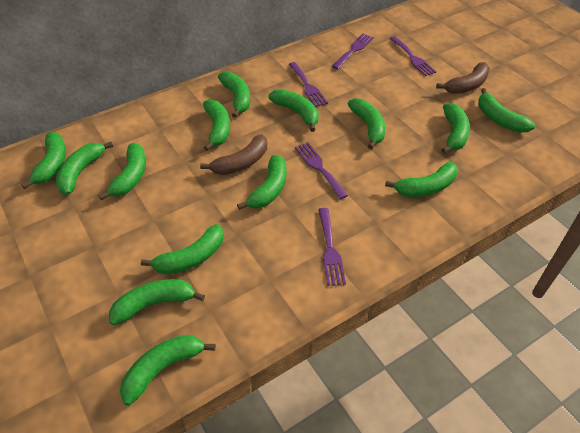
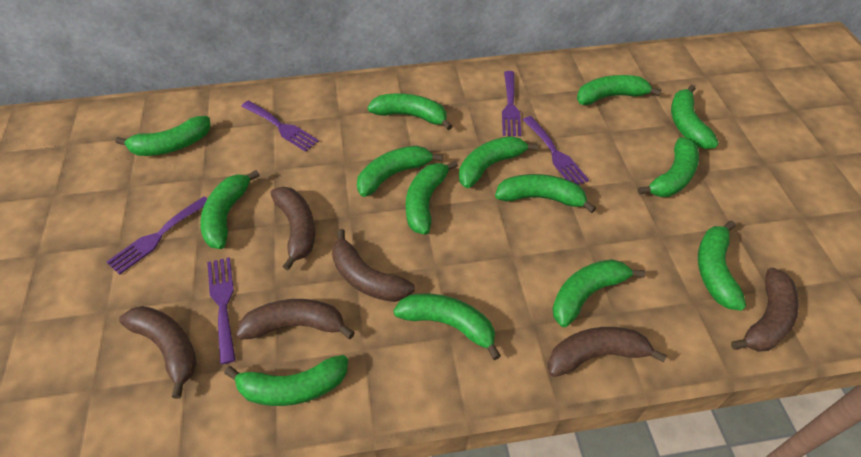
brown banana: 2 -> 6

